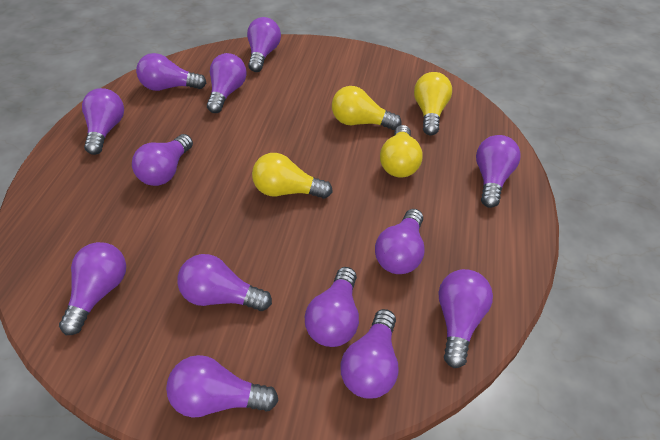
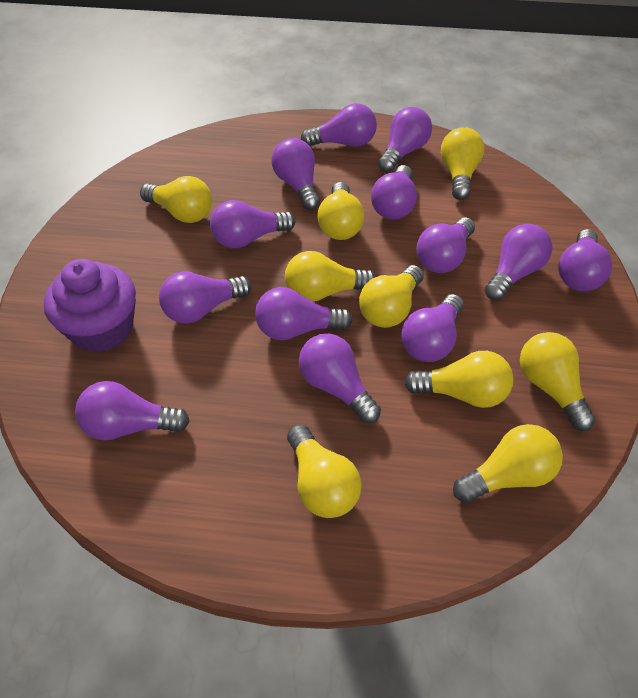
purple cupcake: 0 -> 1
yellow light bulb: 4 -> 9

